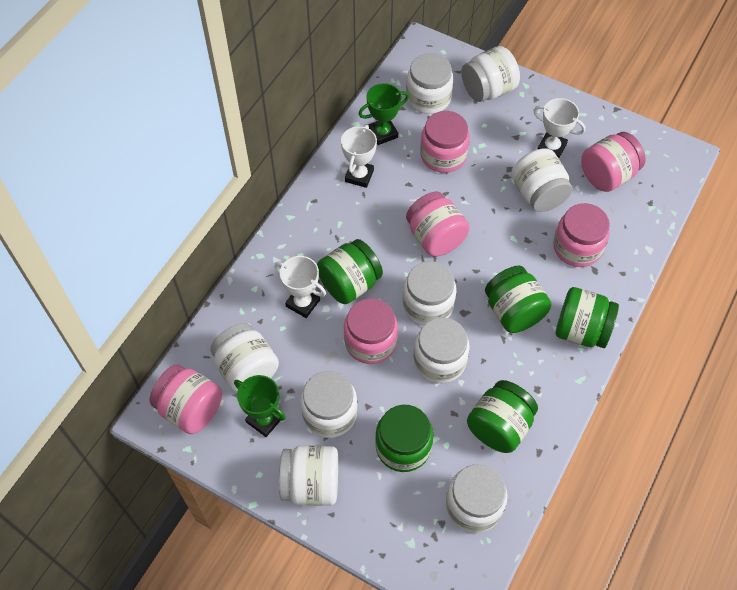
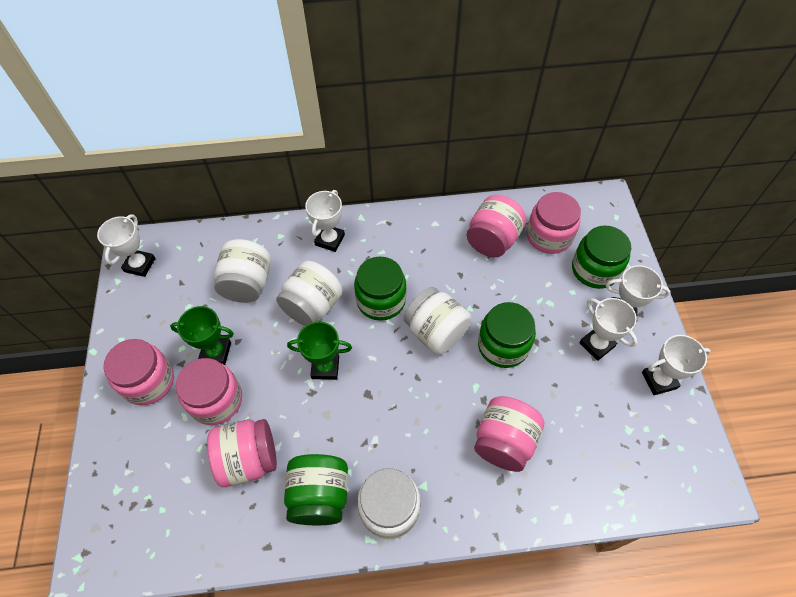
green jar: 5 -> 4
white jar: 9 -> 4
white trophy: 3 -> 5

